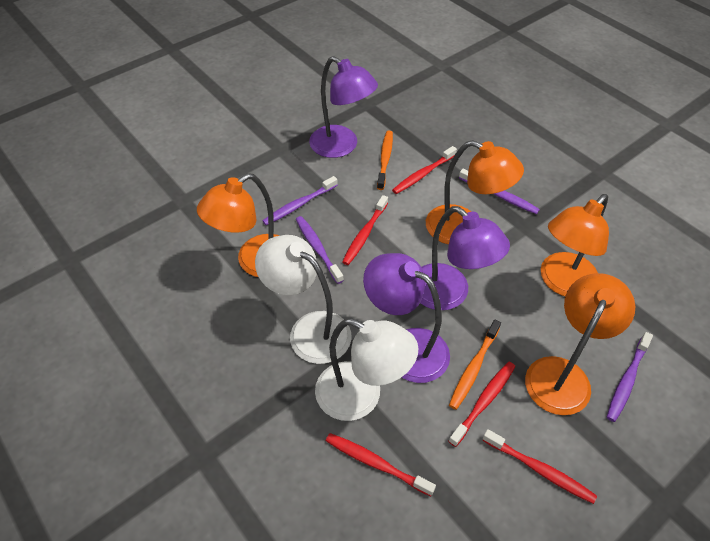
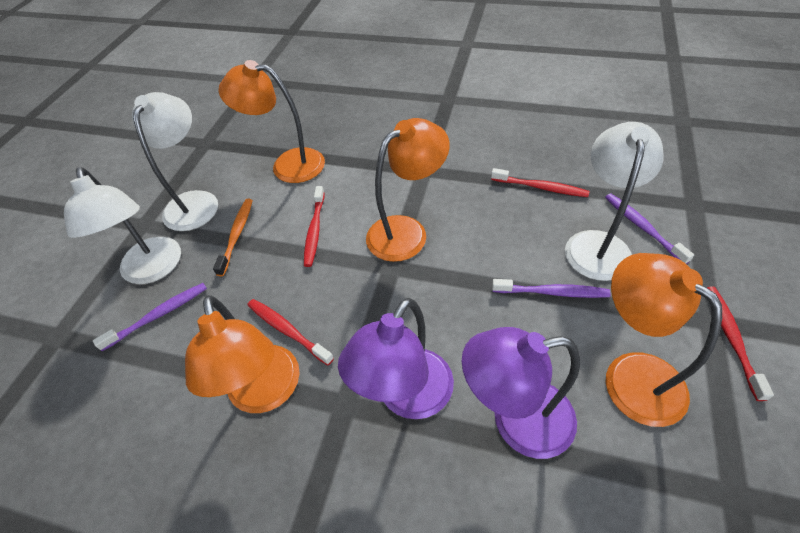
orange toothbrush: 2 -> 1
purple lamp: 3 -> 2
purple toothbrush: 4 -> 3
red toothbrush: 5 -> 4
white lamp: 2 -> 3

